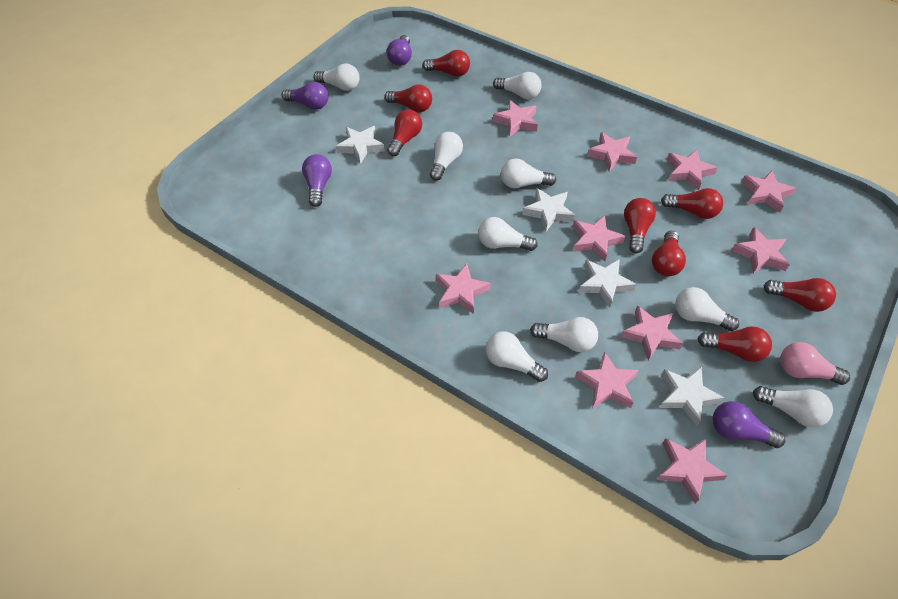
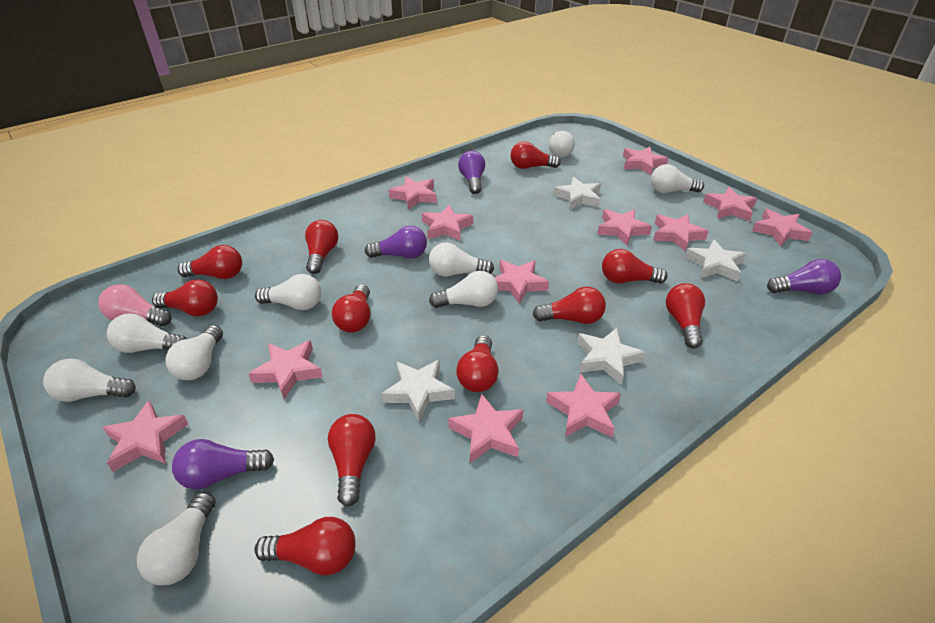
pink star: 10 -> 12
red light bulb: 8 -> 11

